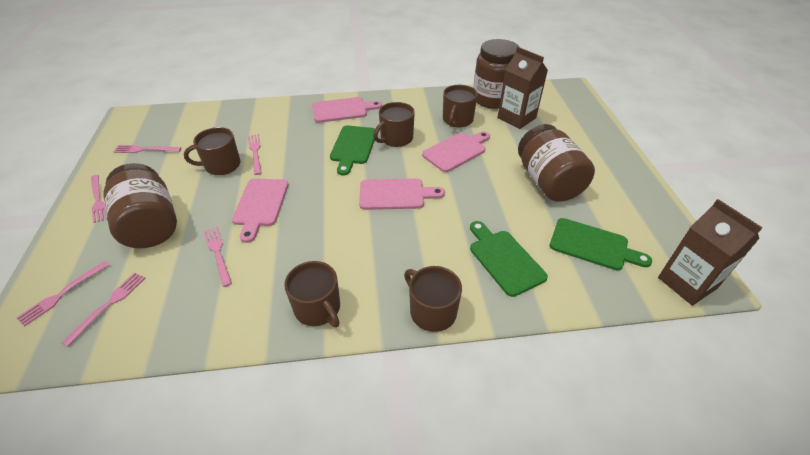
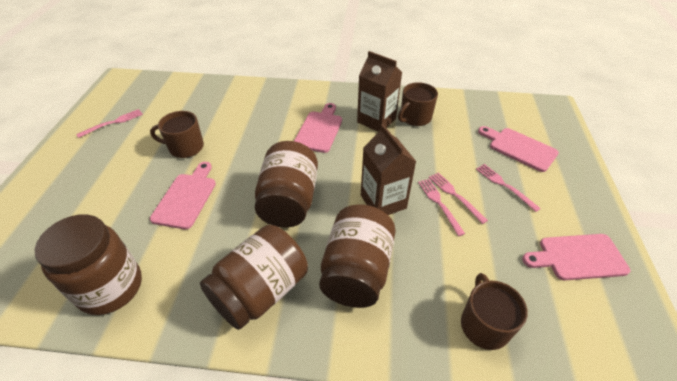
brown jar: 3 -> 4
brown mug: 5 -> 3
green cutting board: 3 -> 0
pink fork: 6 -> 4

